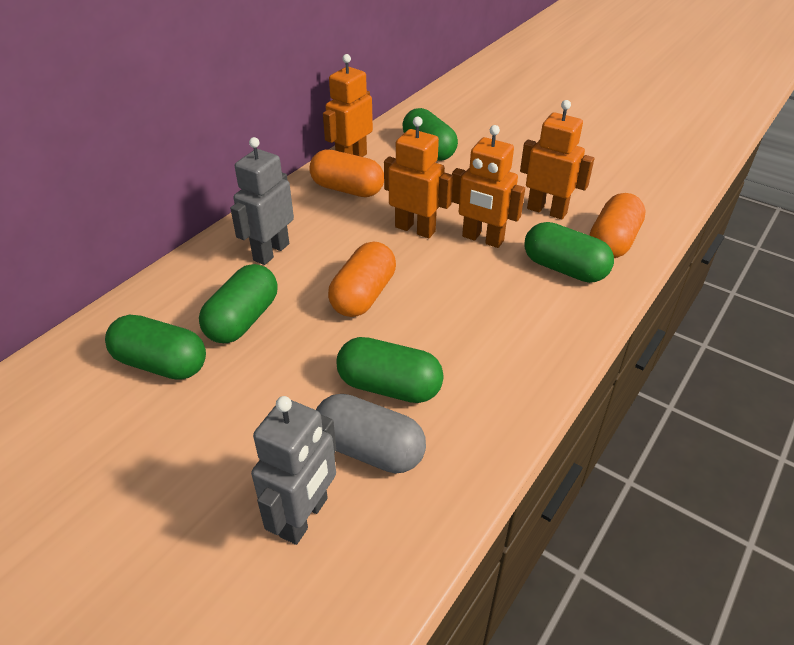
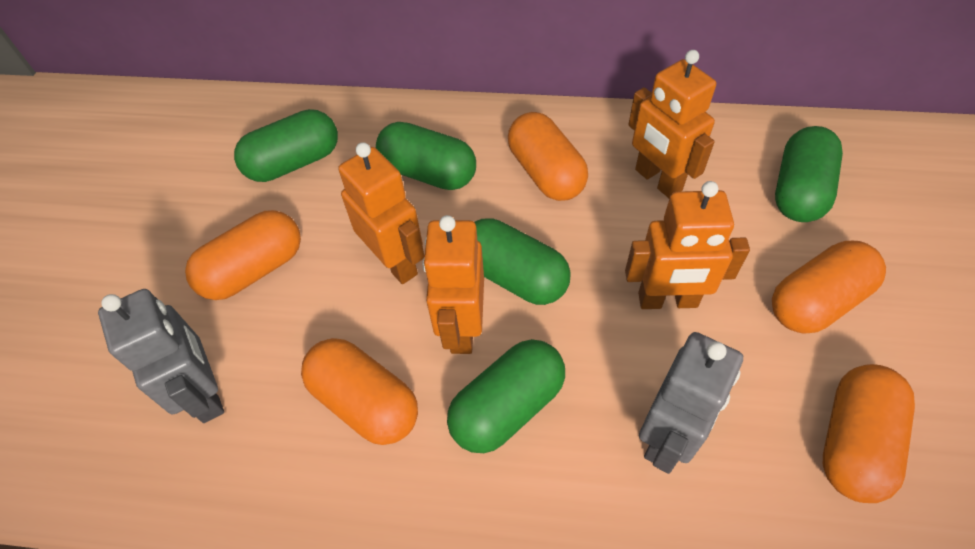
grey capsule: 1 -> 0
orange capsule: 3 -> 5

